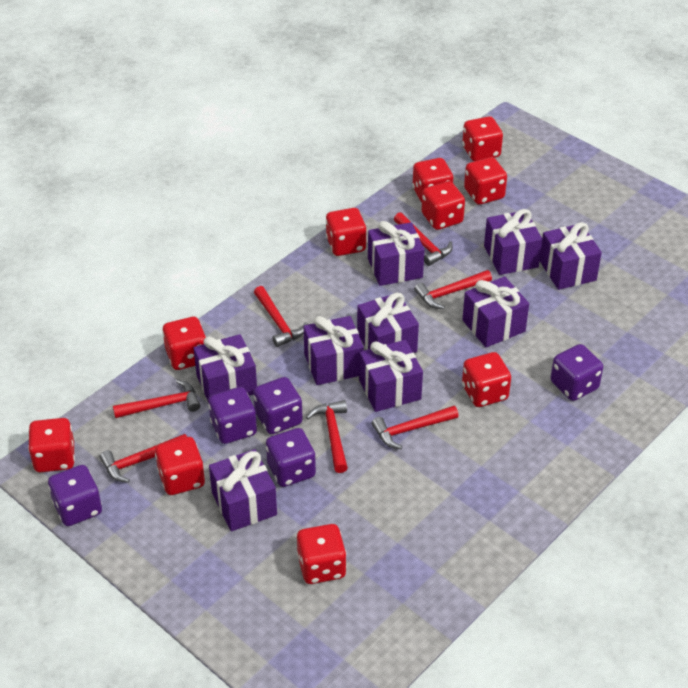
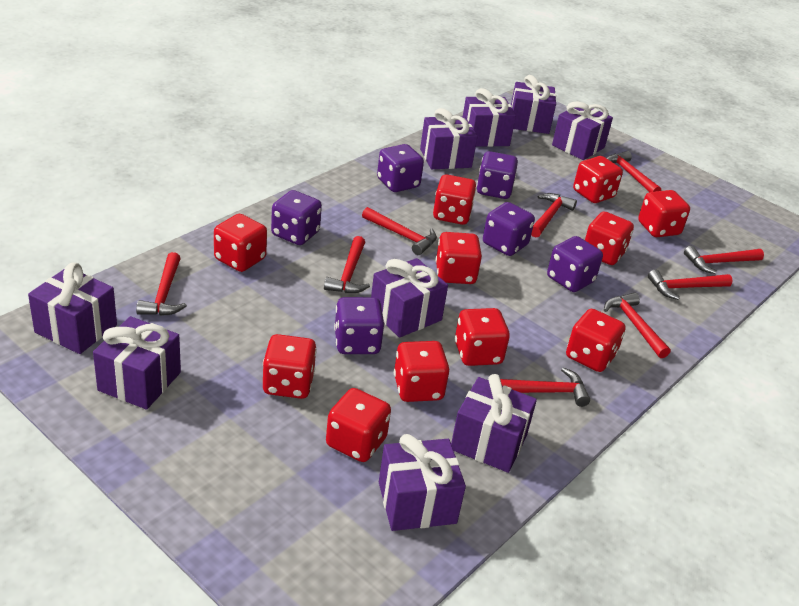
purple dice: 5 -> 6
red dice: 10 -> 11
red hammer: 7 -> 9

